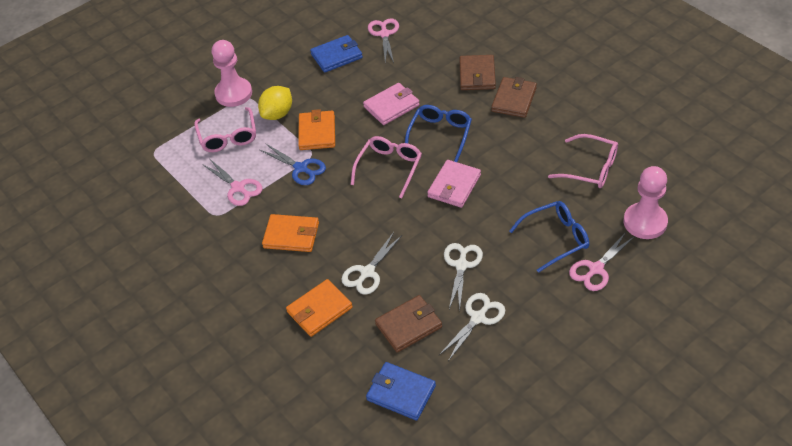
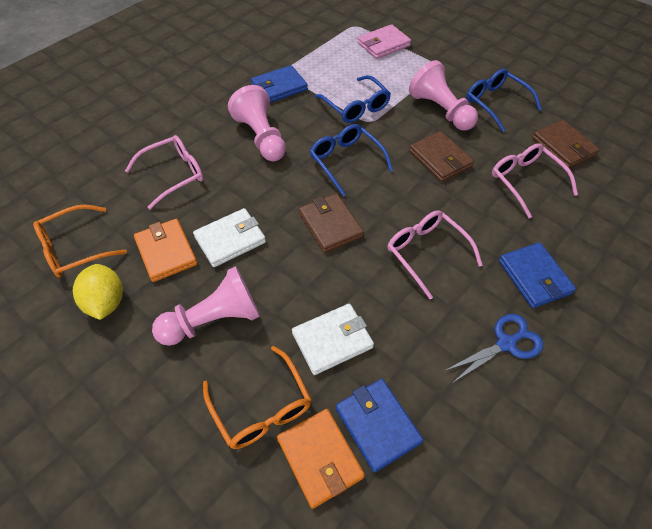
blue glasses: 2 -> 3
blue wallet: 2 -> 3
orange glasses: 0 -> 2
orange wallet: 3 -> 2
pink pawn: 2 -> 3
pink scissors: 3 -> 0
pink wallet: 2 -> 1
white scissors: 3 -> 0
white wallet: 0 -> 2

